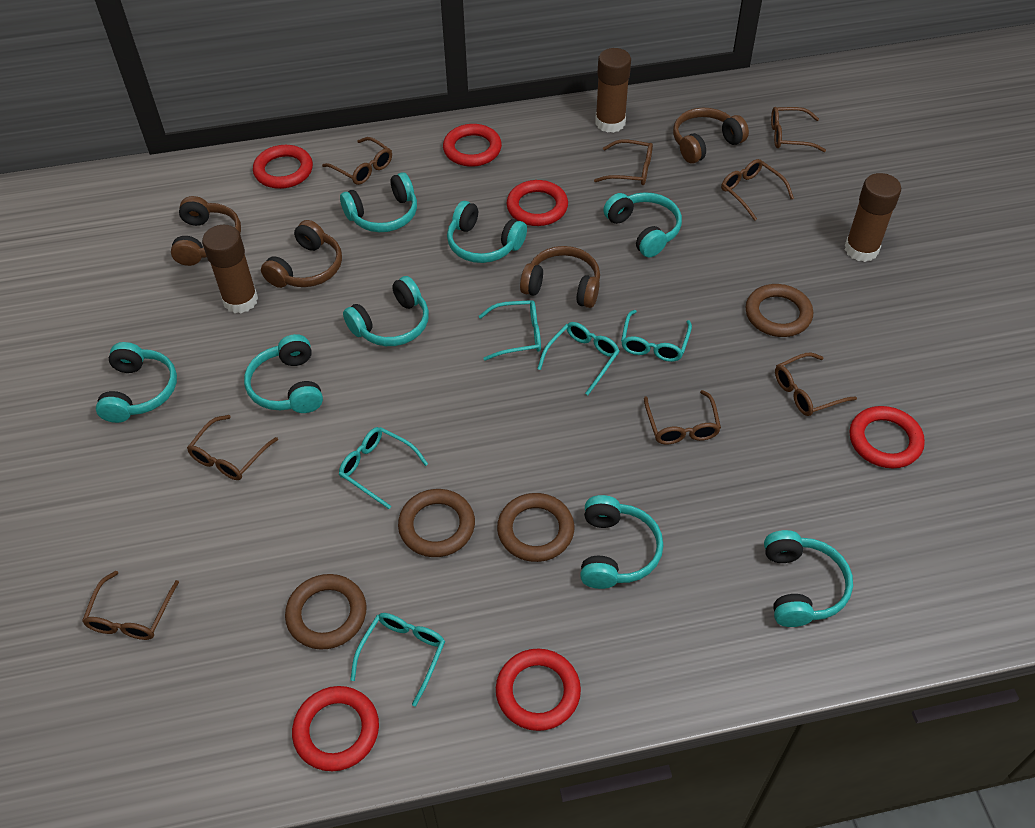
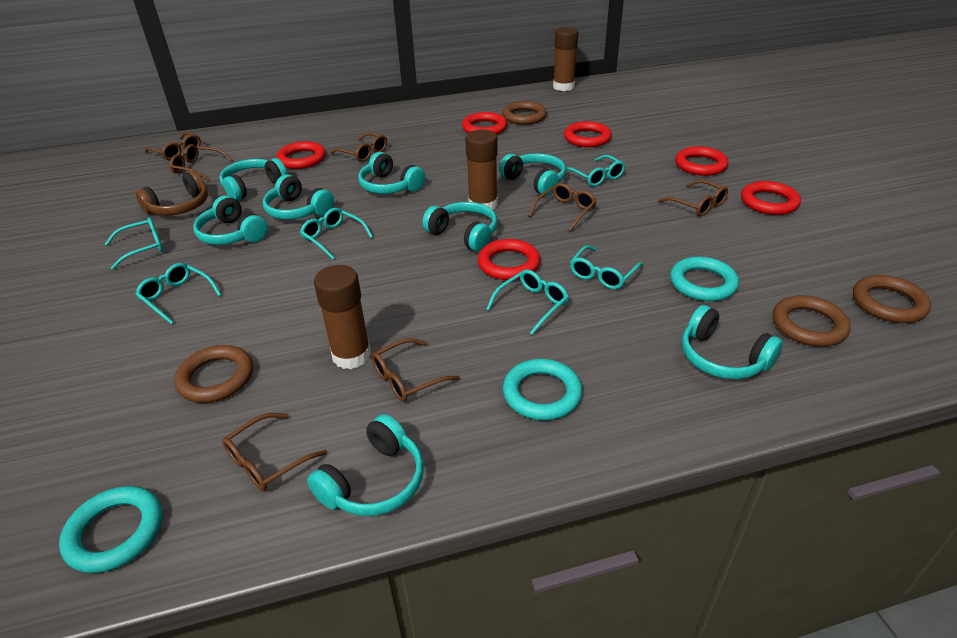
brown glasses: 8 -> 7
brown headphones: 4 -> 1
turquoise glasses: 5 -> 6
turquoise ring: 0 -> 3

